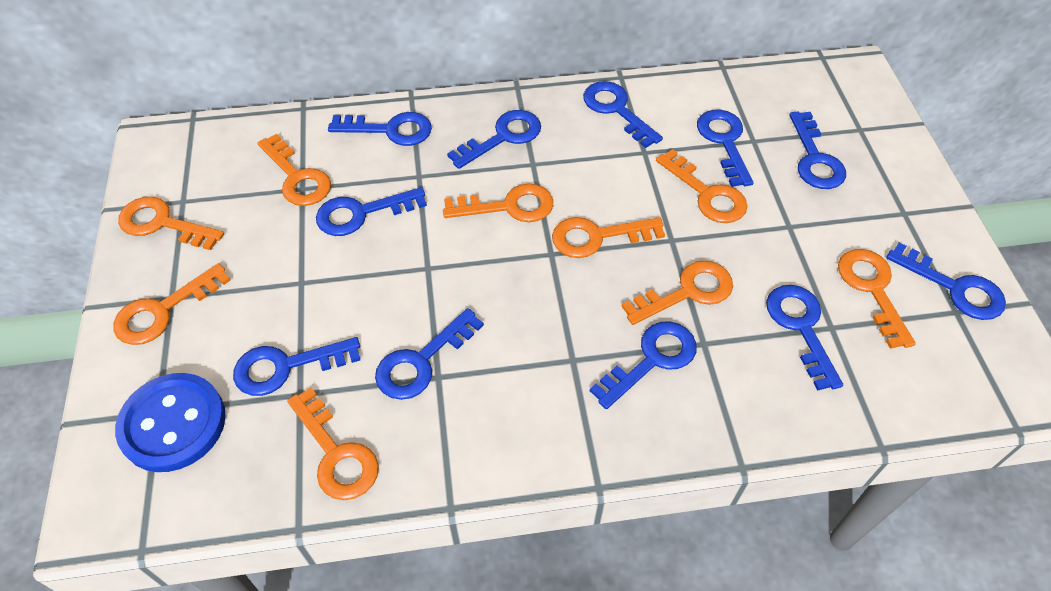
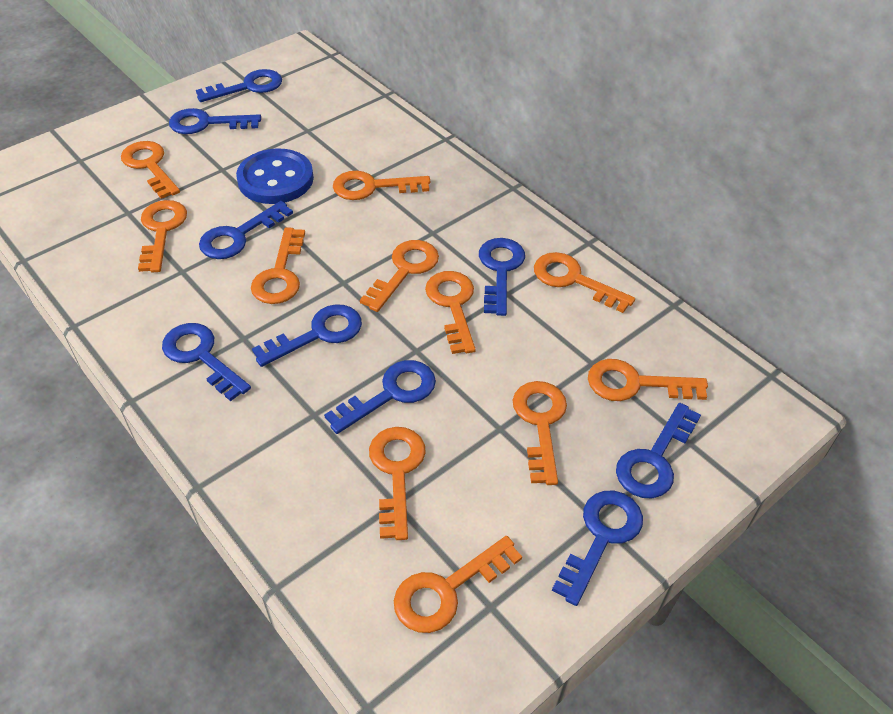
blue key: 11 -> 9
orange key: 9 -> 11

